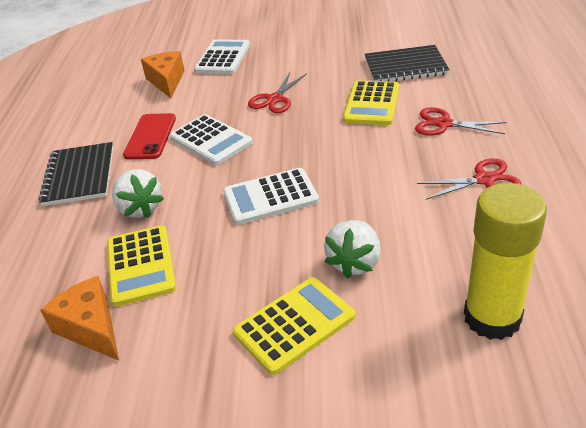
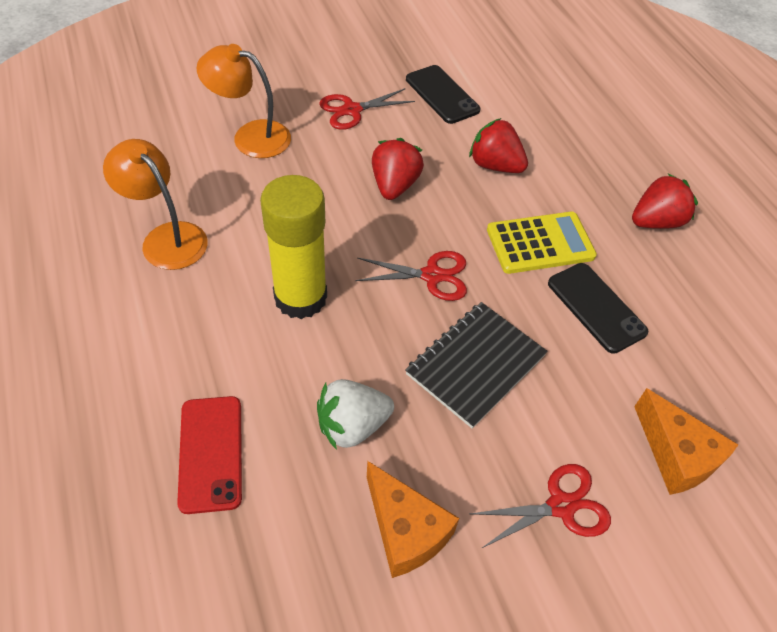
black notebook: 2 -> 1
black phone: 0 -> 2
orange lamp: 0 -> 2
red strawberry: 0 -> 3
white calculator: 3 -> 0
white strawberry: 2 -> 1
yellow calculator: 3 -> 1

